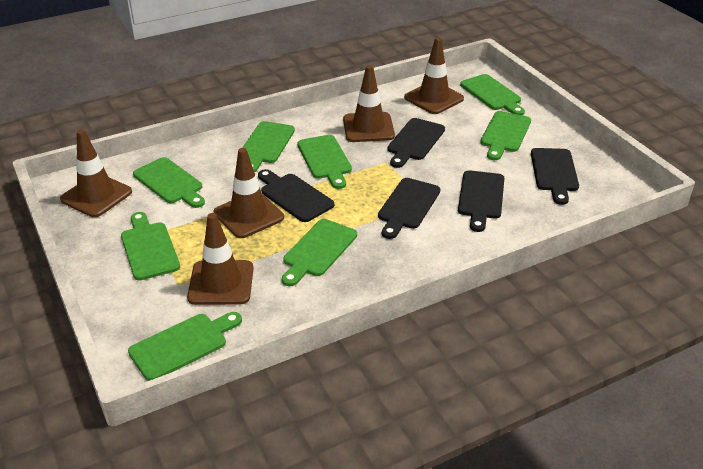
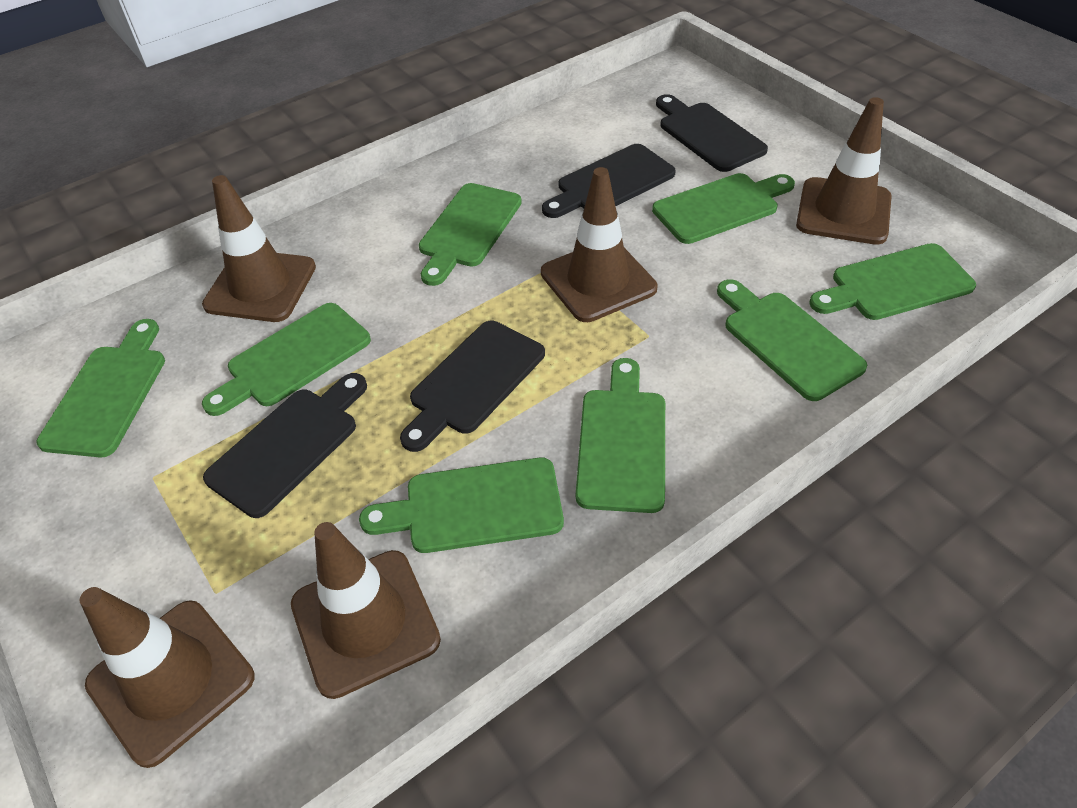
black cutting board: 5 -> 4

